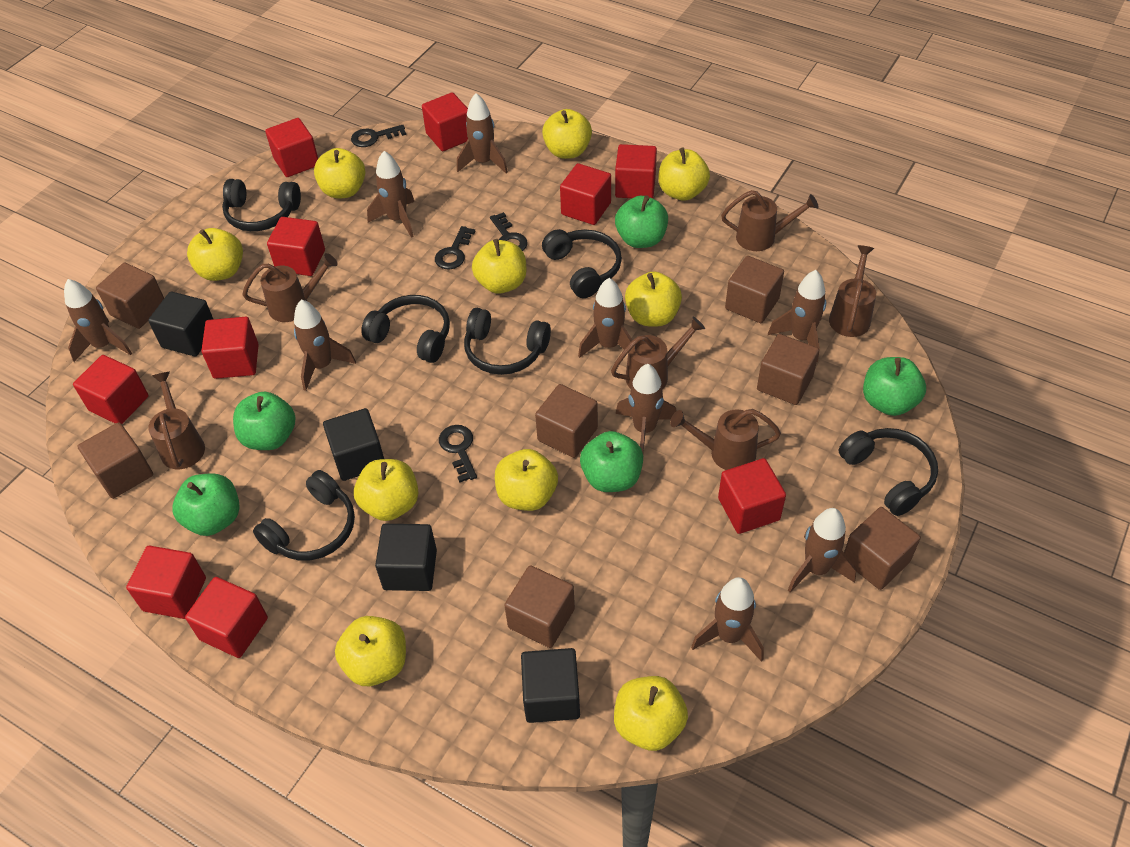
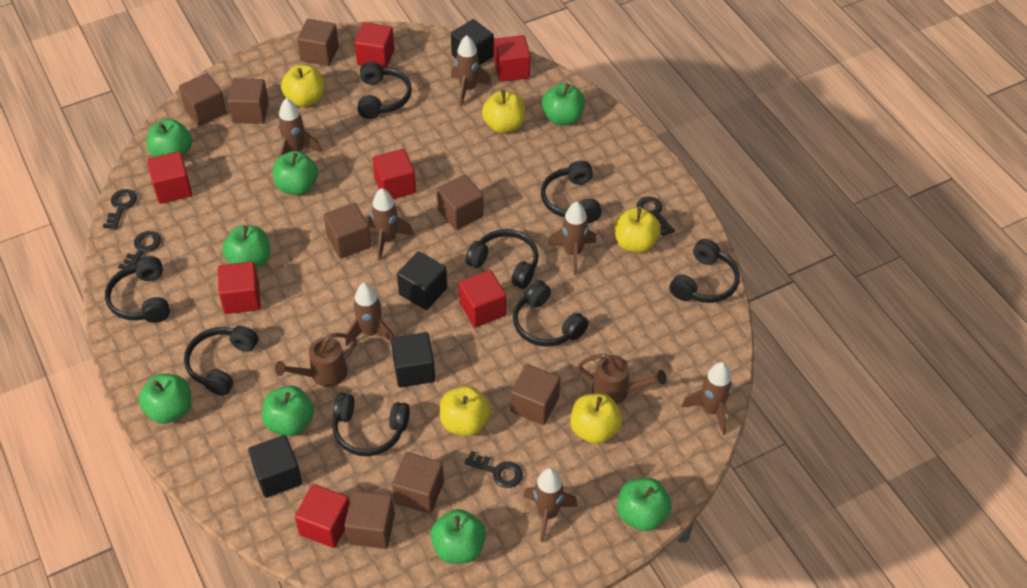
black headphones: 6 -> 8
brown cube: 7 -> 8
brown rocket: 9 -> 7
brown watering can: 6 -> 2
green apple: 5 -> 8
red cube: 10 -> 7
yellow apple: 10 -> 5

